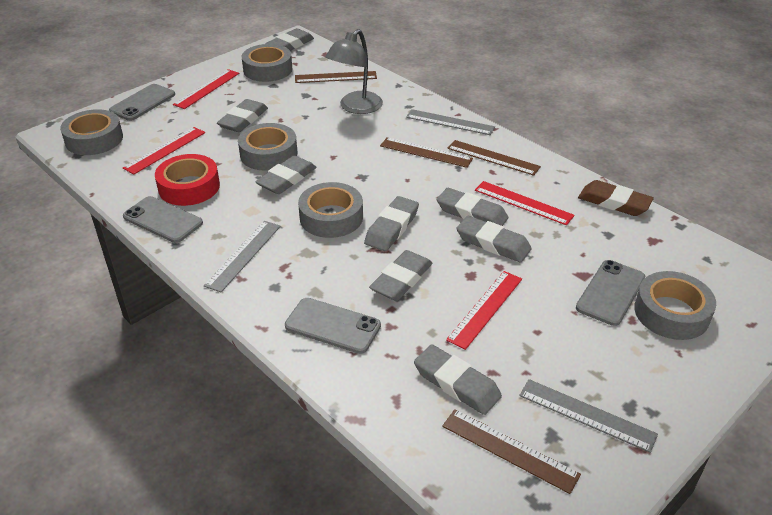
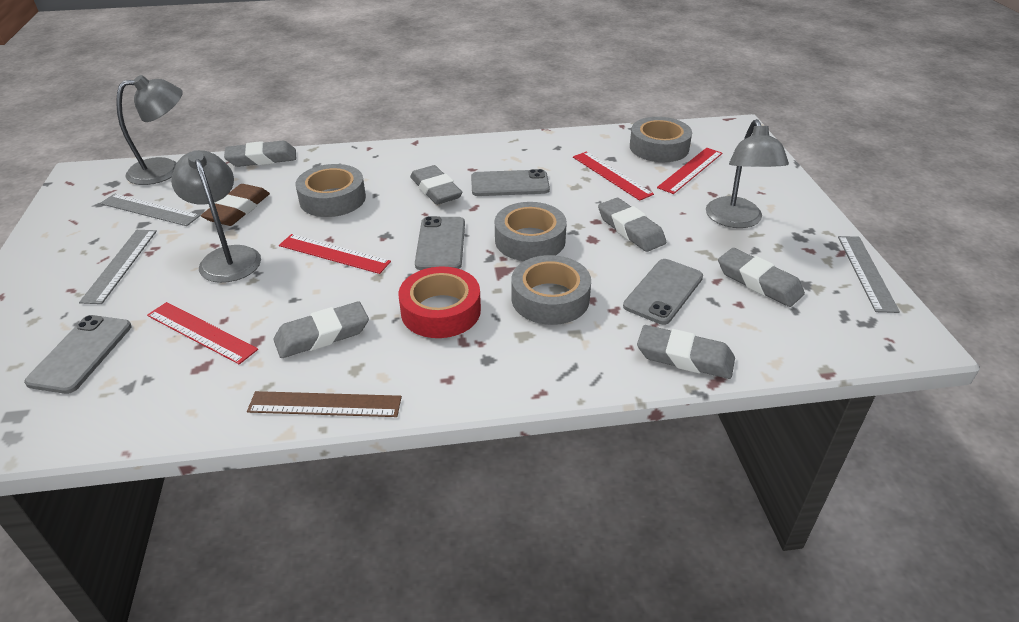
brown ruler: 4 -> 1
grey eraser: 8 -> 6
grey lamp: 1 -> 3
grey tape: 5 -> 4

